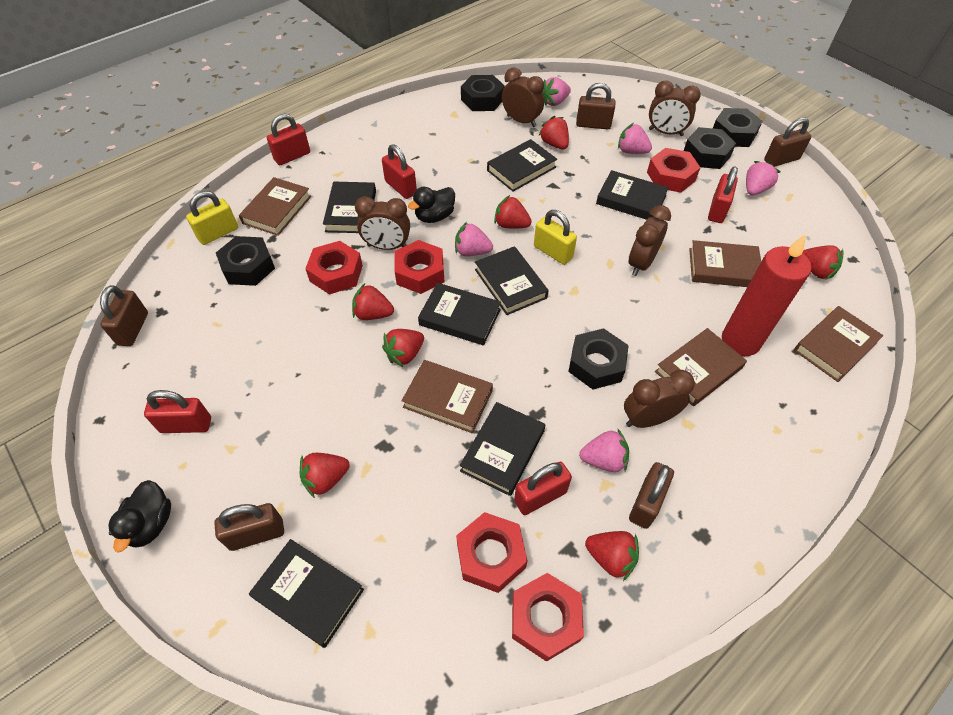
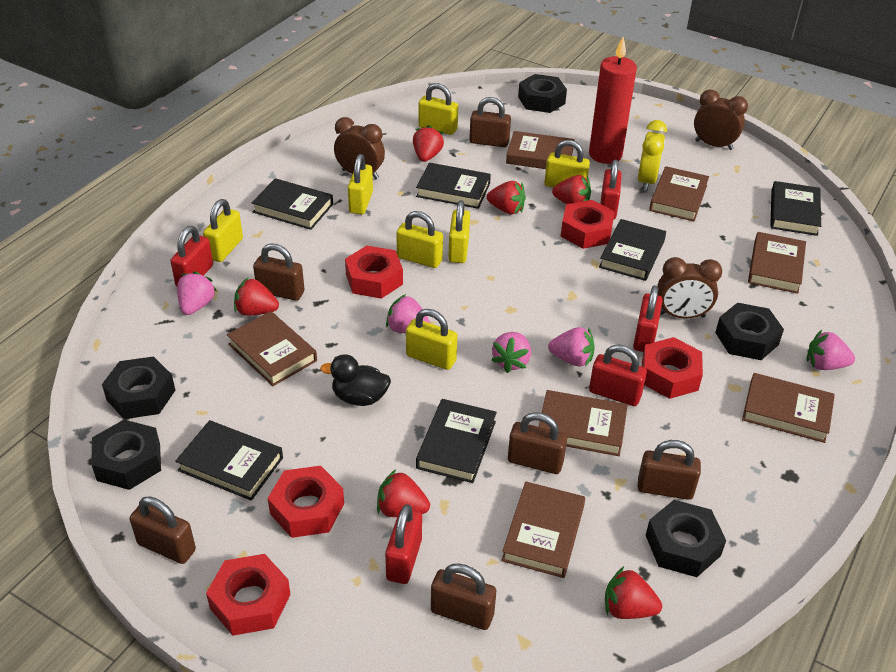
black book: 7 -> 6
black duck: 2 -> 1
brown book: 5 -> 7
brown clock: 5 -> 3
brown padlock: 5 -> 6
red strawberry: 7 -> 6
yellow clock: 0 -> 1
yellow padlock: 2 -> 7

